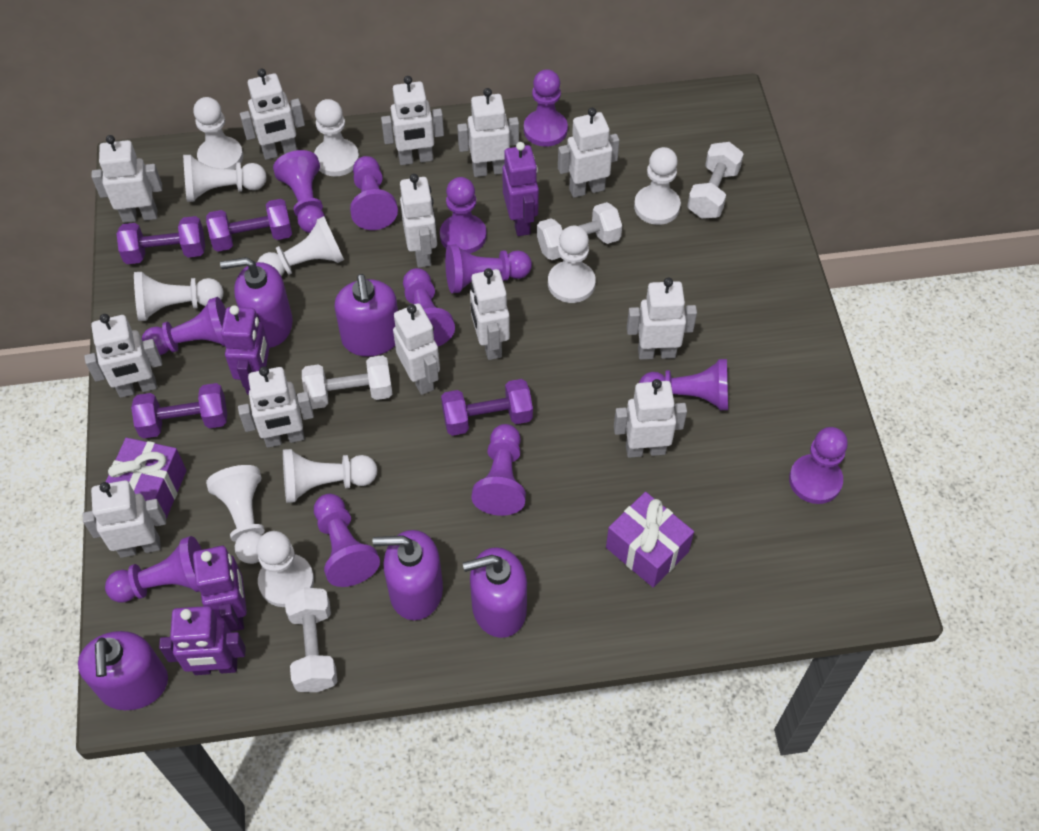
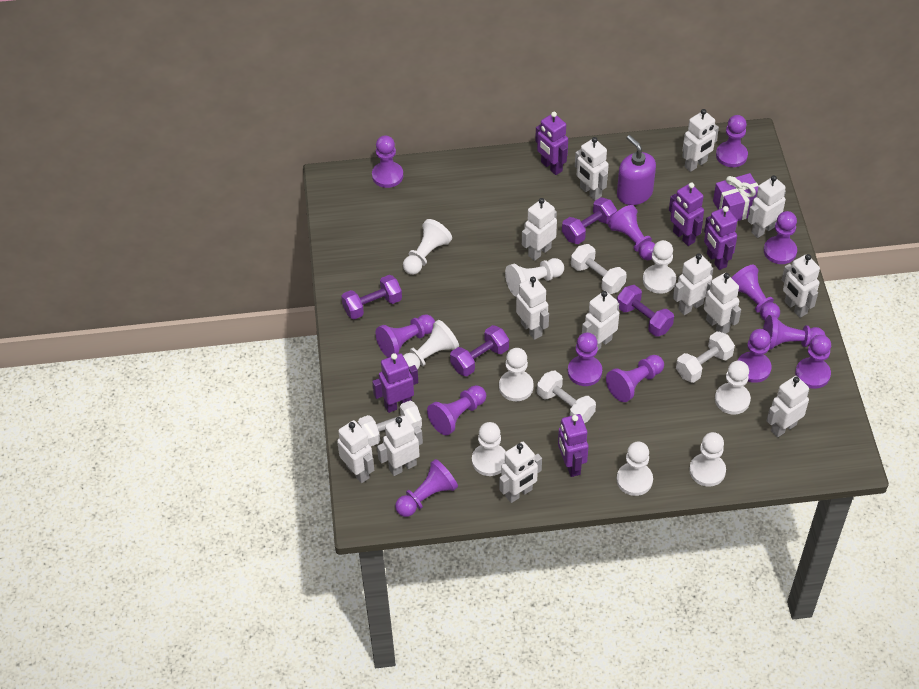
purple gift: 2 -> 1
purple pawn: 12 -> 13
purple robot: 4 -> 5
purple soap dispenser: 5 -> 1
white pawn: 10 -> 9

